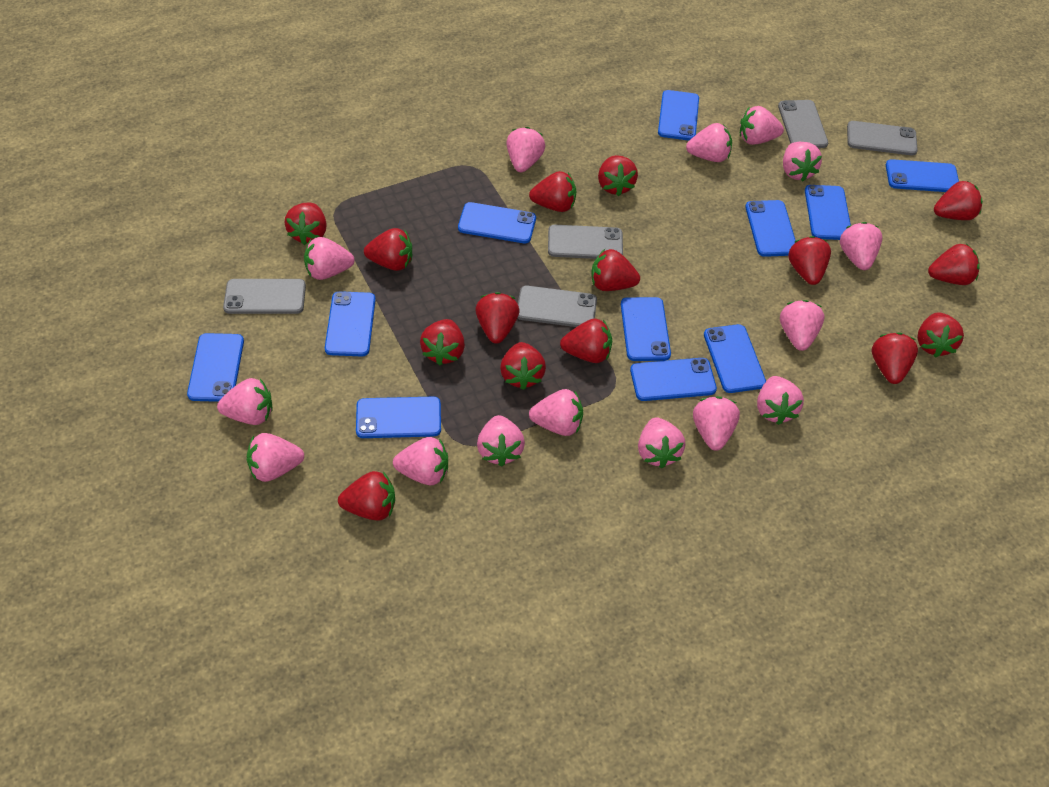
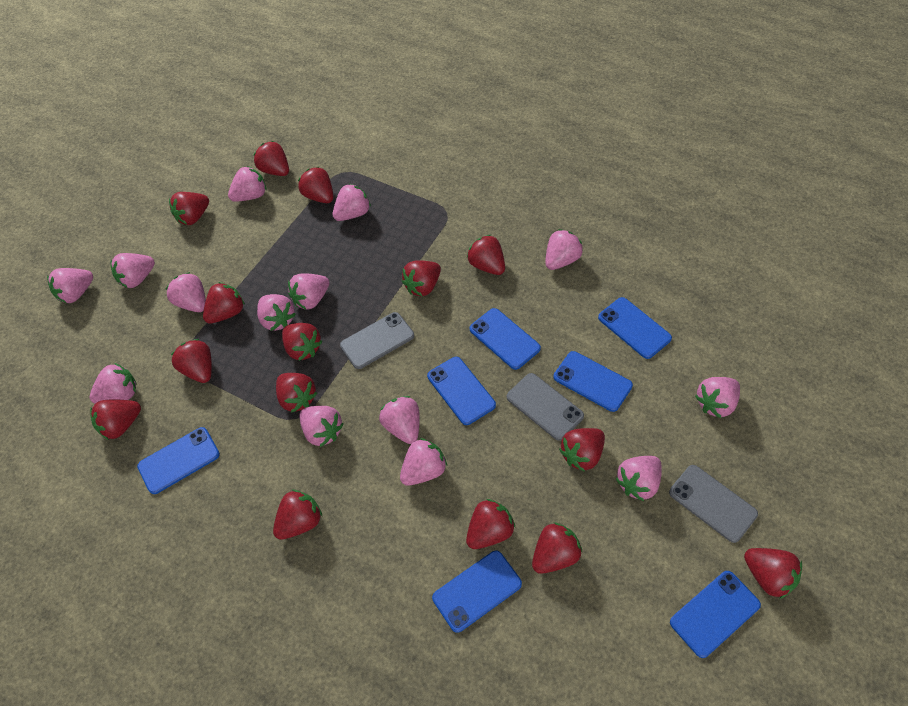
blue phone: 11 -> 7
grey phone: 5 -> 3
pink strawberry: 15 -> 14

